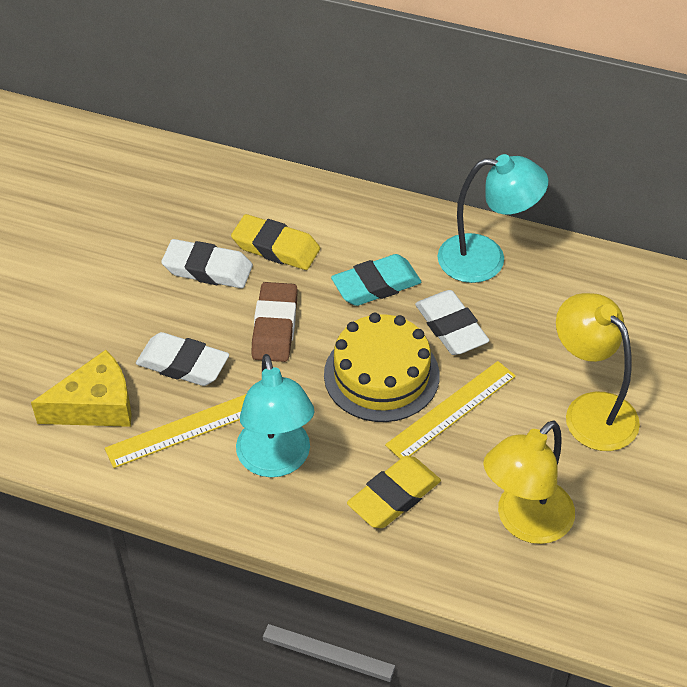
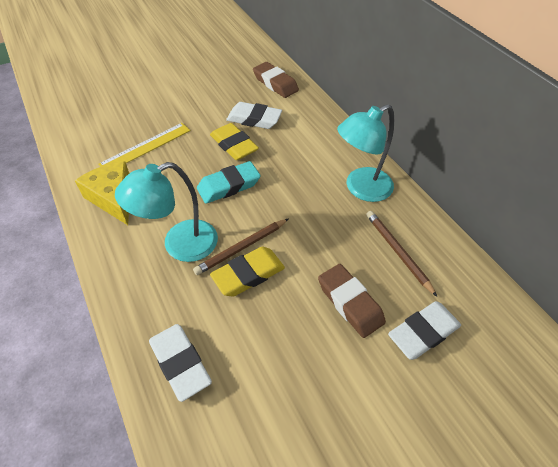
brown eraser: 1 -> 2
brown pencil: 0 -> 2
yellow cake: 1 -> 0
yellow lamp: 2 -> 0
yellow ruler: 2 -> 1

